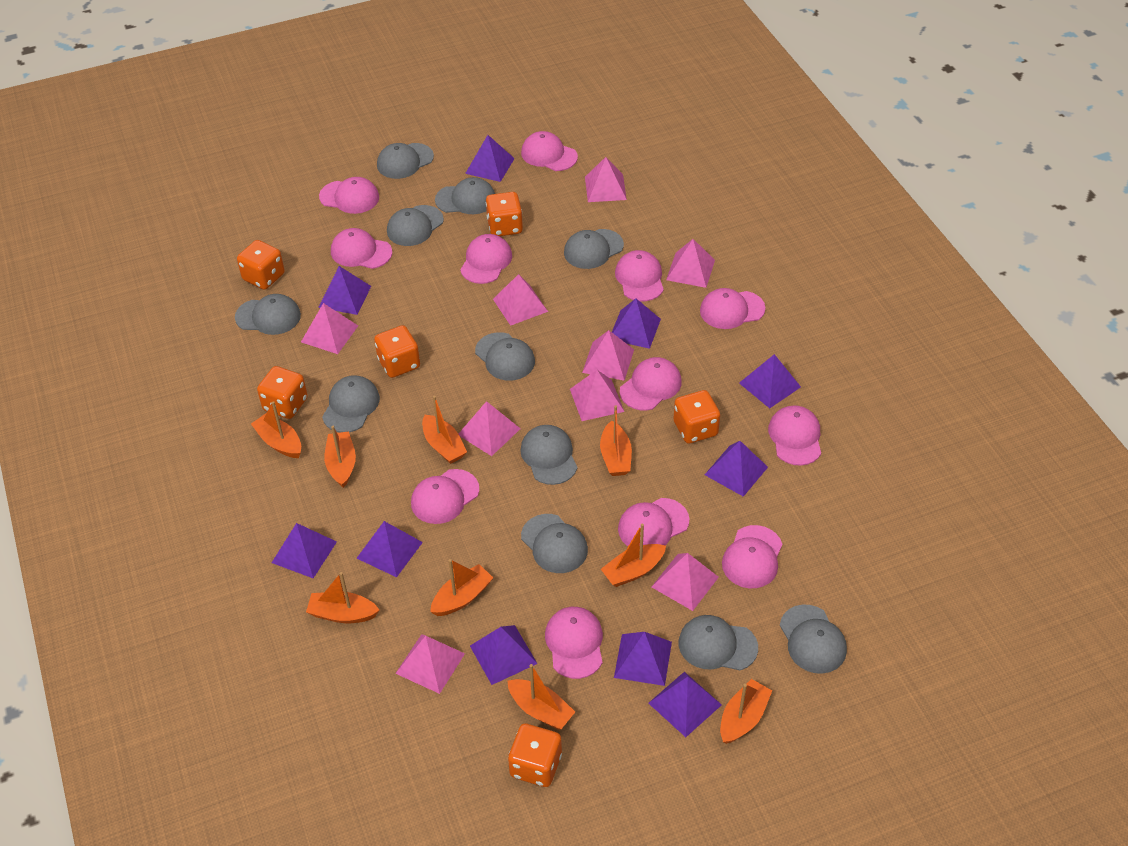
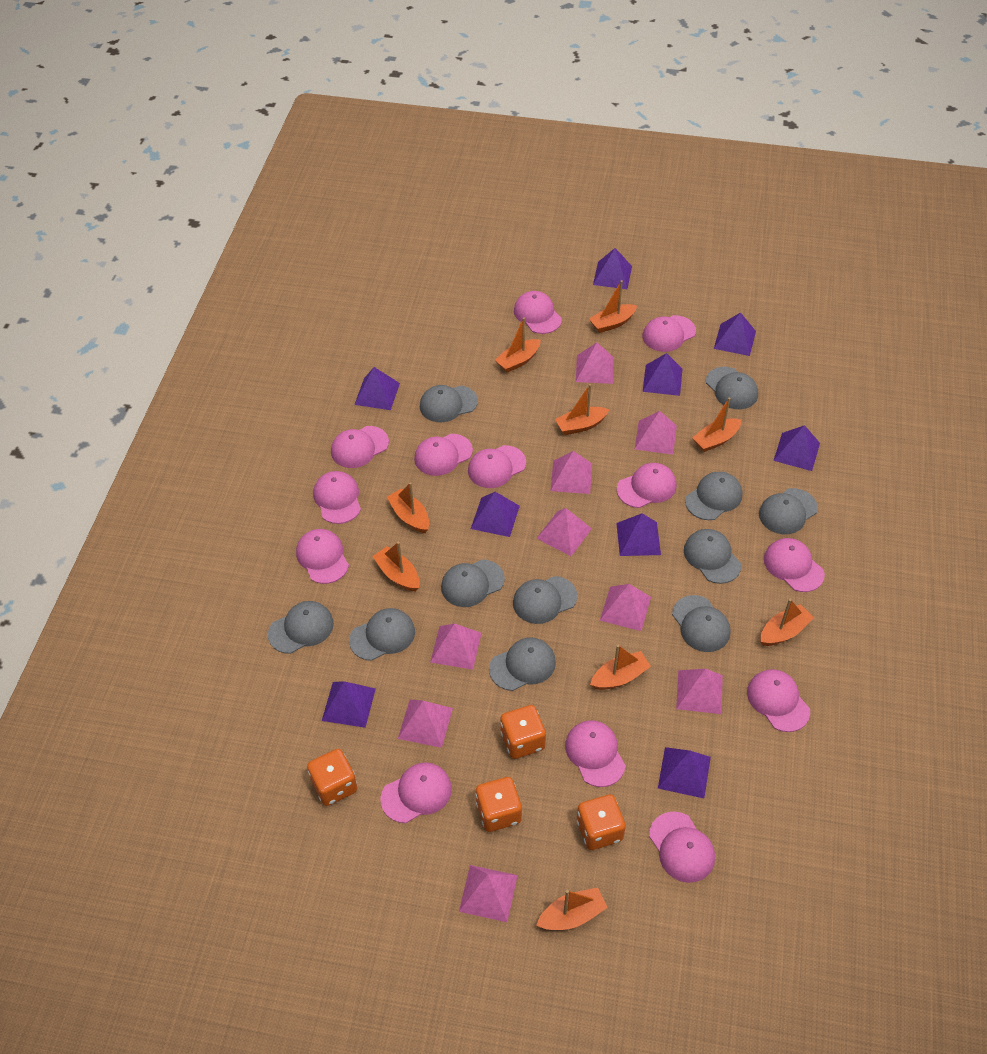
orange dice: 6 -> 4
pink cap: 12 -> 13
purple pyramid: 10 -> 9

